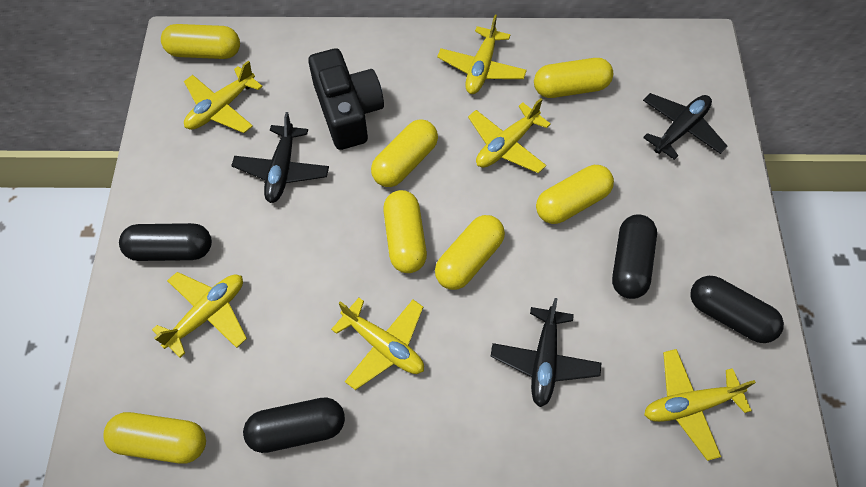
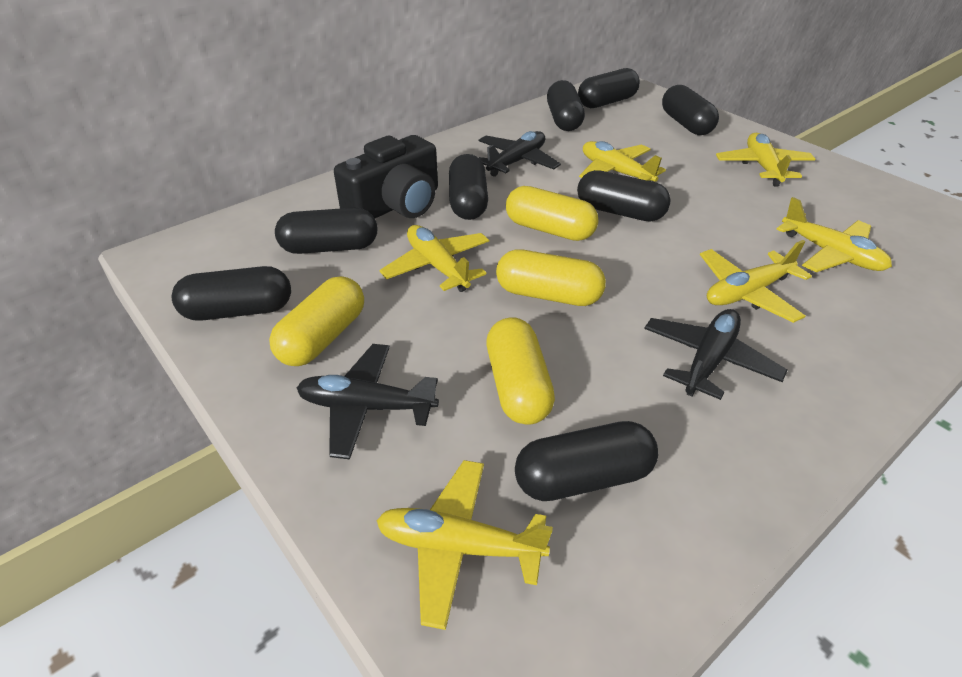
black capsule: 4 -> 8
yellow capsule: 7 -> 4

